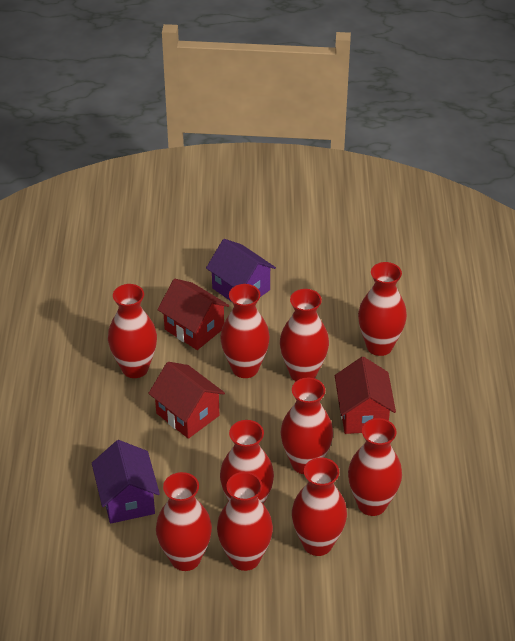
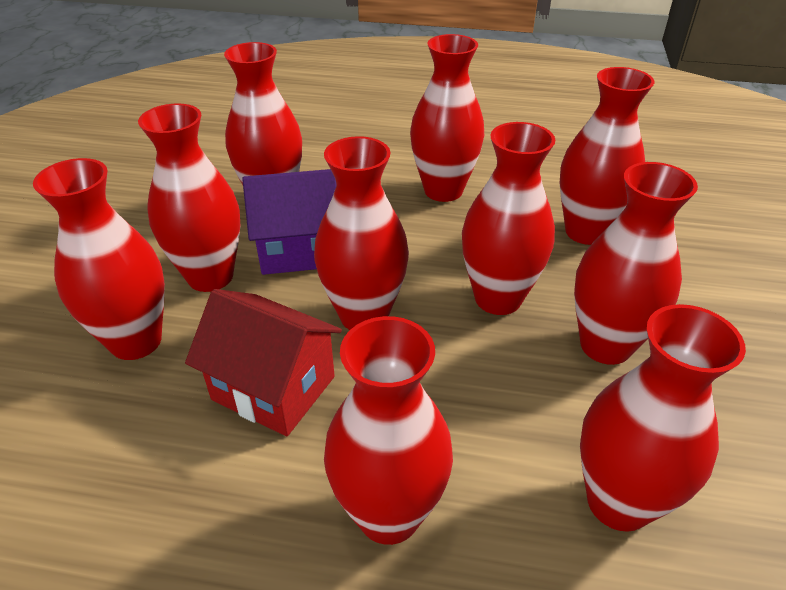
purple house: 2 -> 1
red house: 3 -> 1

